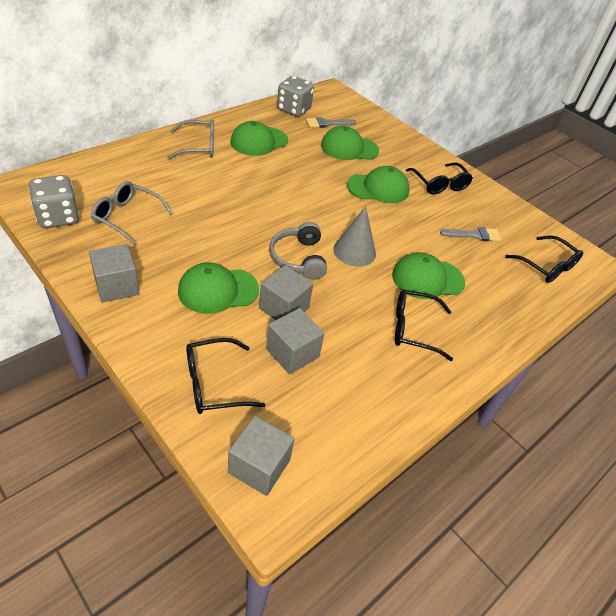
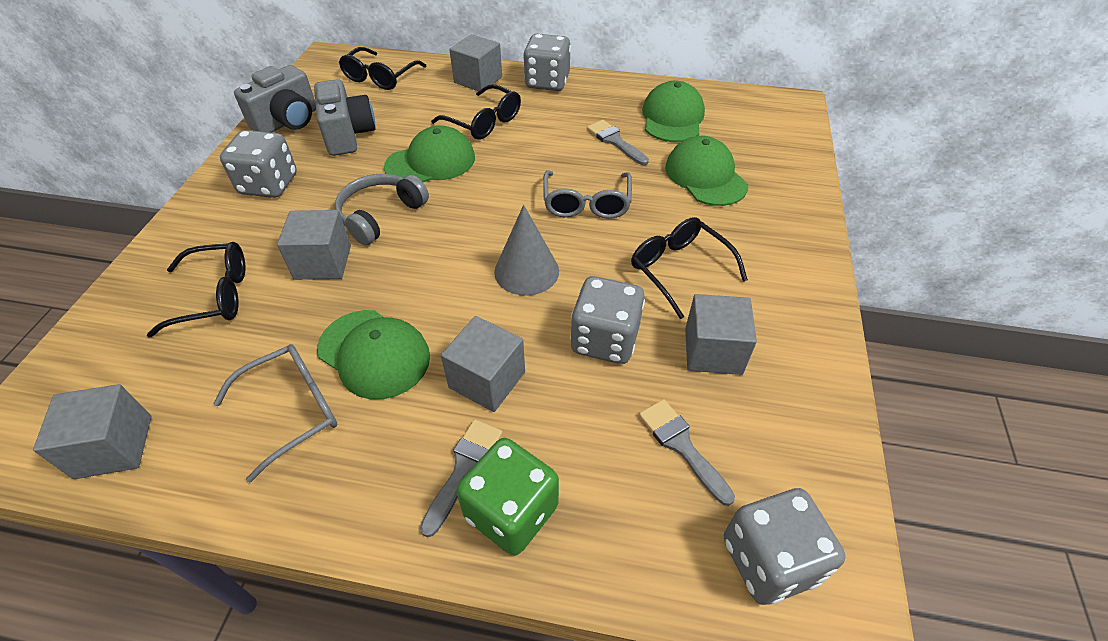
green cap: 5 -> 4
green dice: 0 -> 1
grey brush: 2 -> 3
grey camera: 0 -> 2
grey cube: 4 -> 5
grey dice: 2 -> 4

